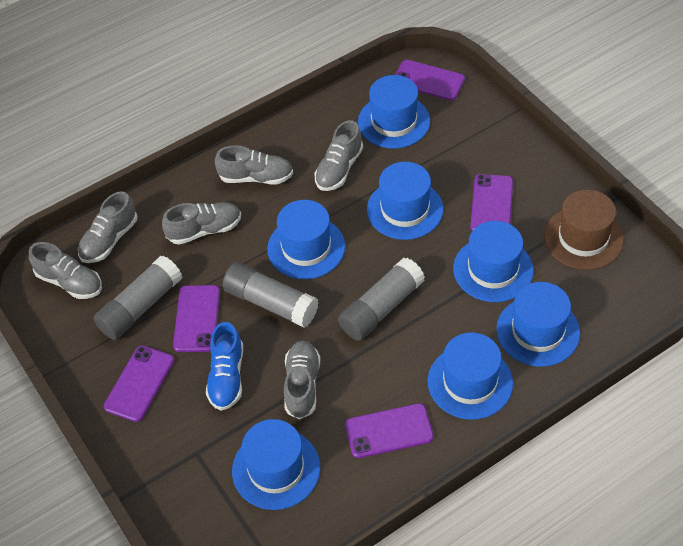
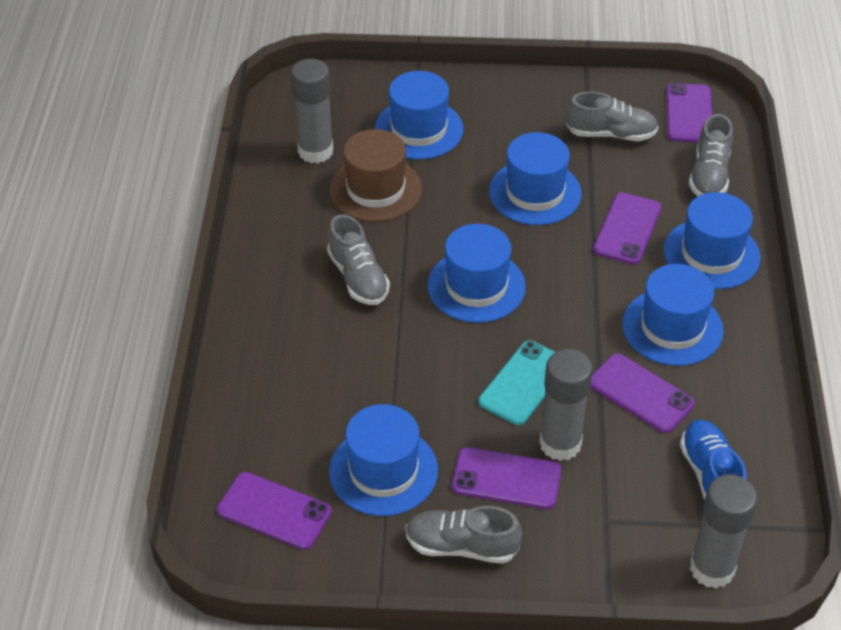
blue hat: 7 -> 6
grey shoe: 6 -> 4
turquoise phone: 0 -> 1

